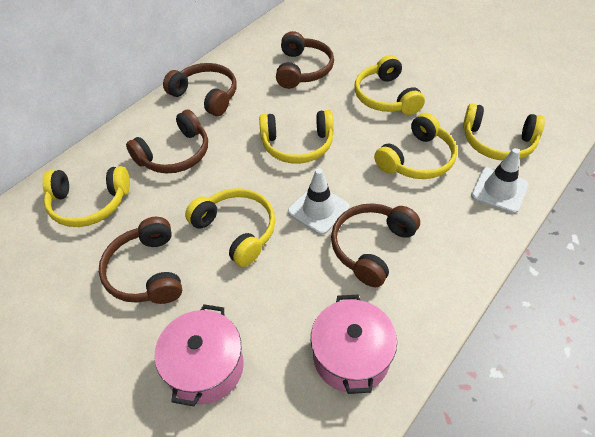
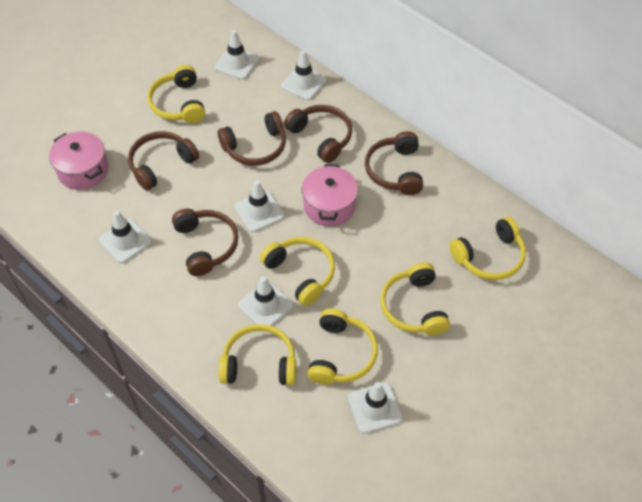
white traffic cone: 2 -> 6

